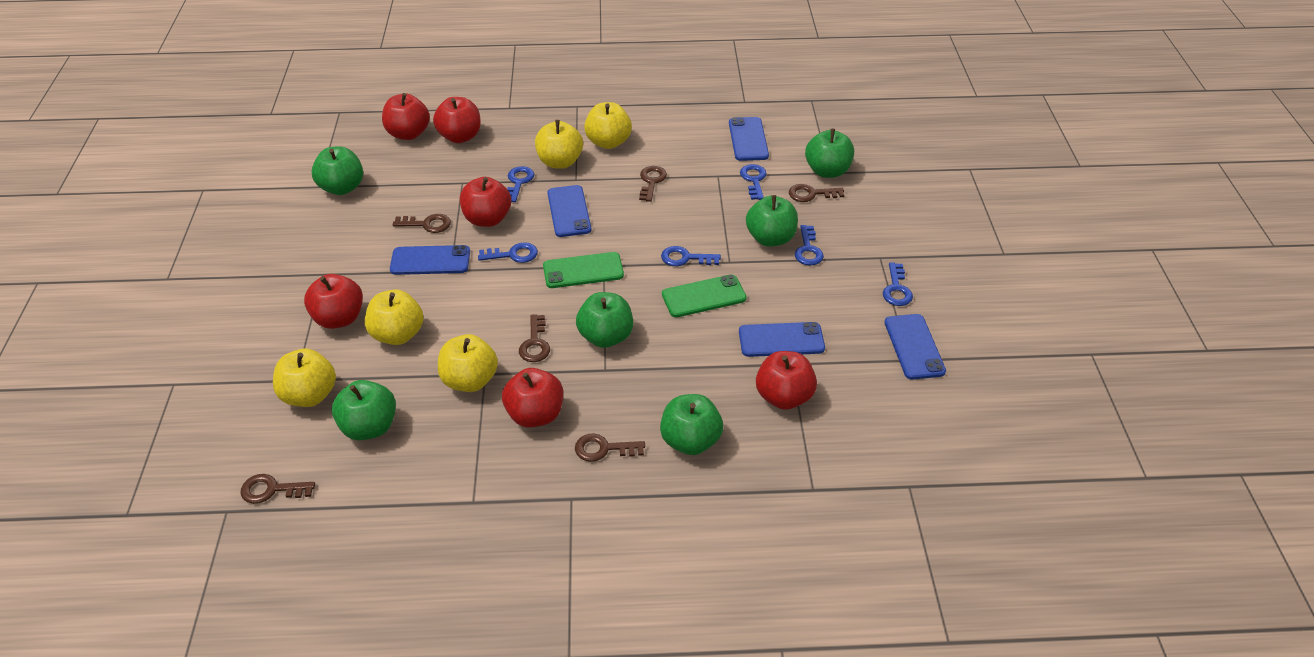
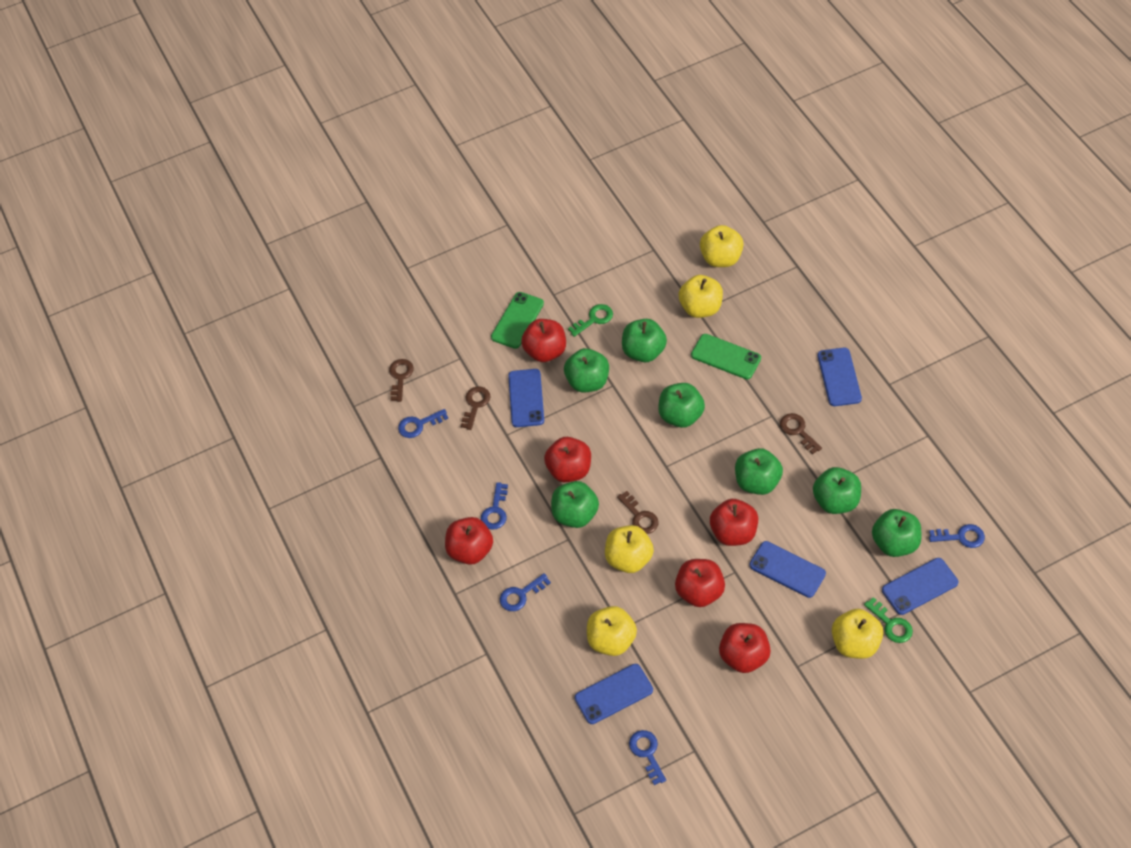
blue key: 6 -> 5
brown key: 6 -> 4
green apple: 6 -> 7
green key: 0 -> 2

